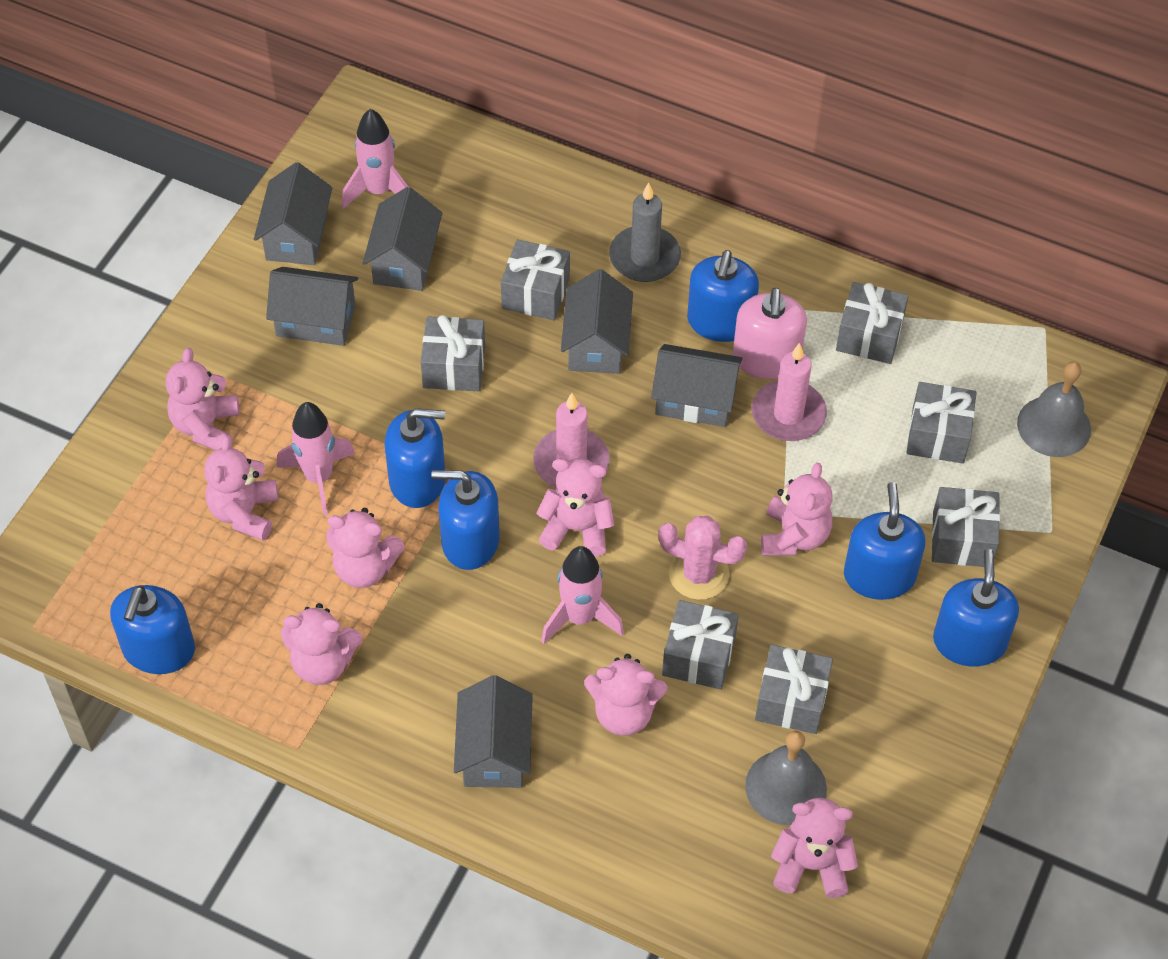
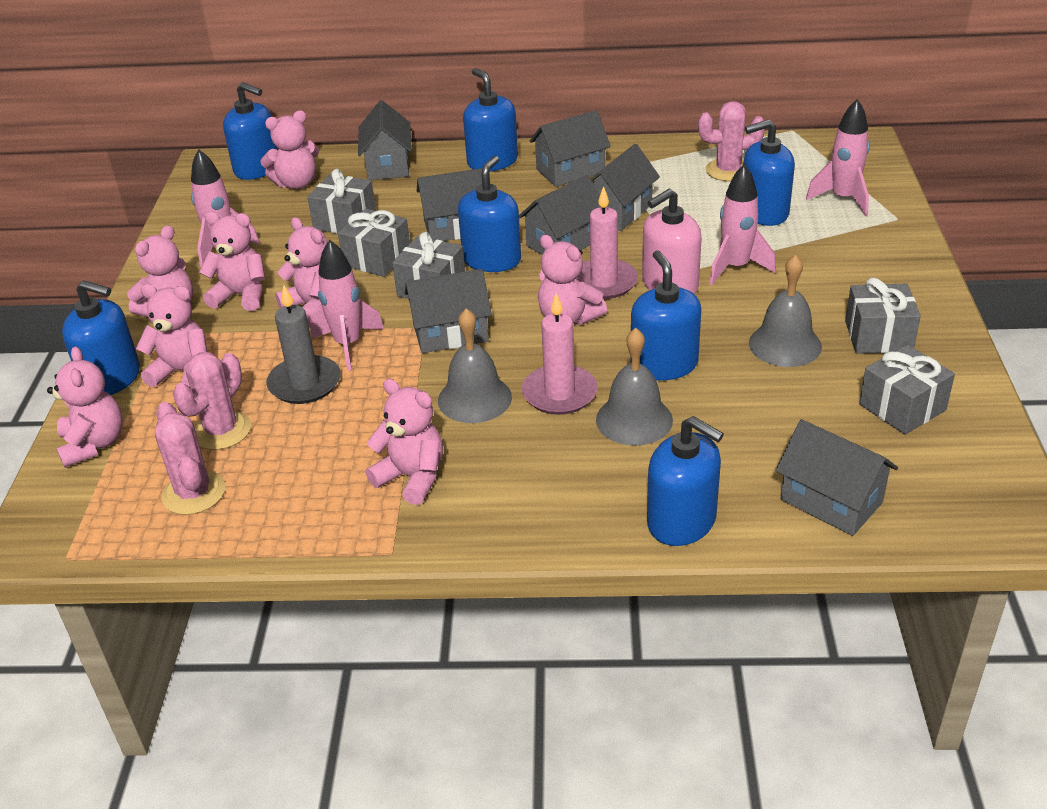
blue soap dispenser: 6 -> 7
grey bell: 2 -> 3
grey gift: 7 -> 5
grey house: 6 -> 7
pink cactus: 1 -> 3
pink rocket: 3 -> 4

